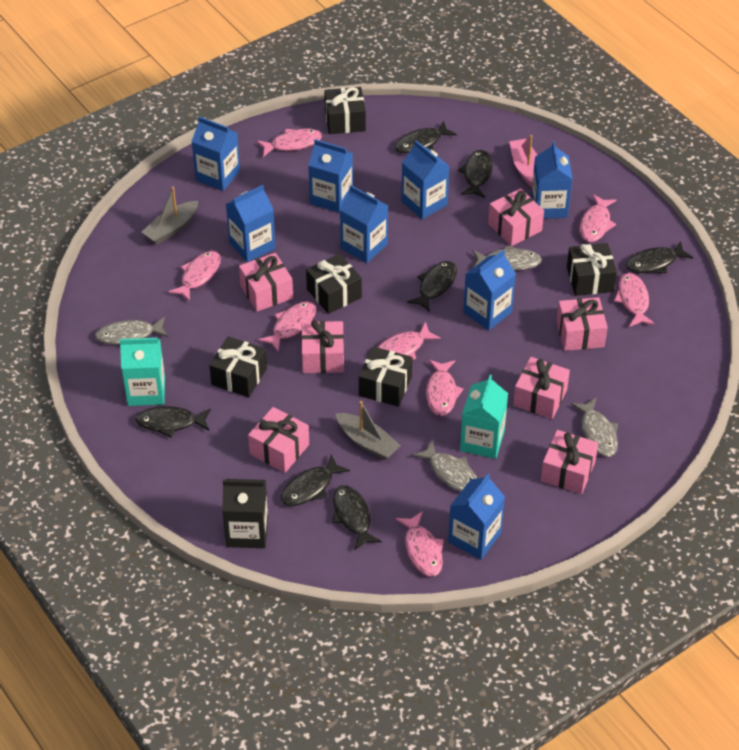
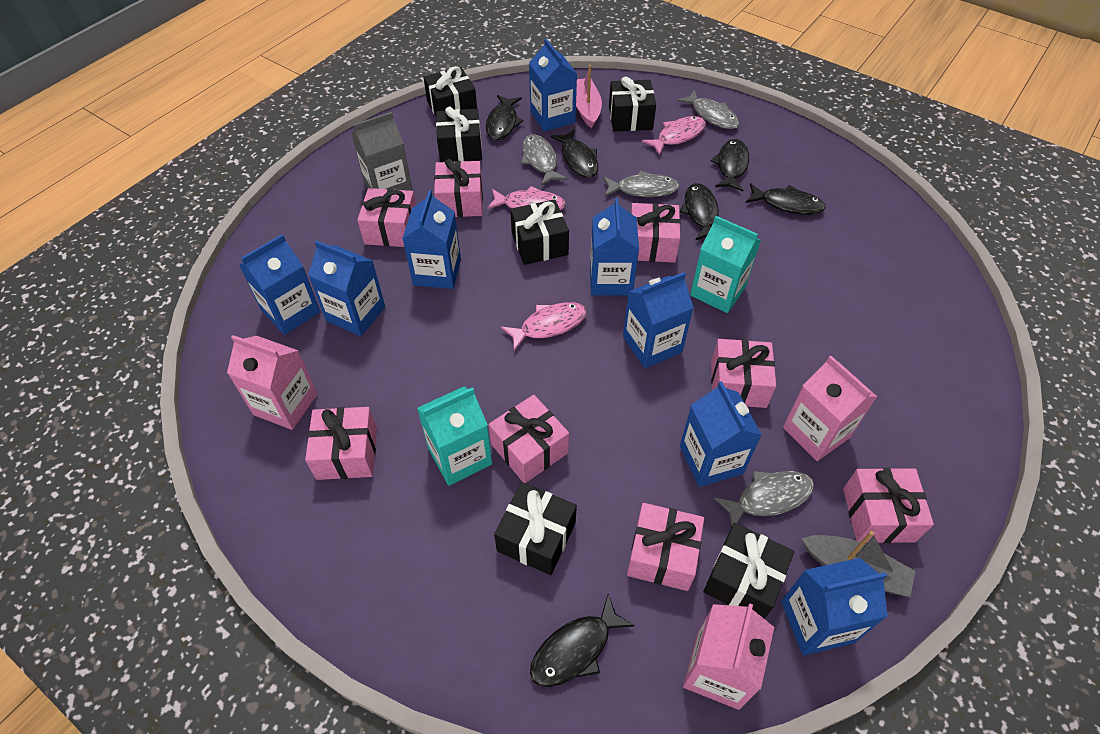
black carton: 1 -> 0
black fish: 7 -> 6
black gift: 5 -> 6
grey boat: 2 -> 1
grey carton: 0 -> 1
pink carton: 0 -> 3
pink fish: 8 -> 3
pink gift: 7 -> 8

